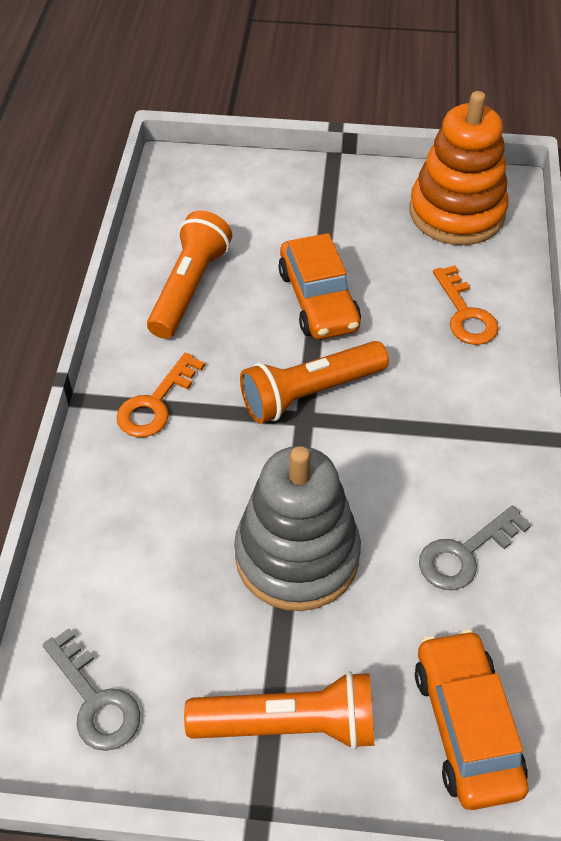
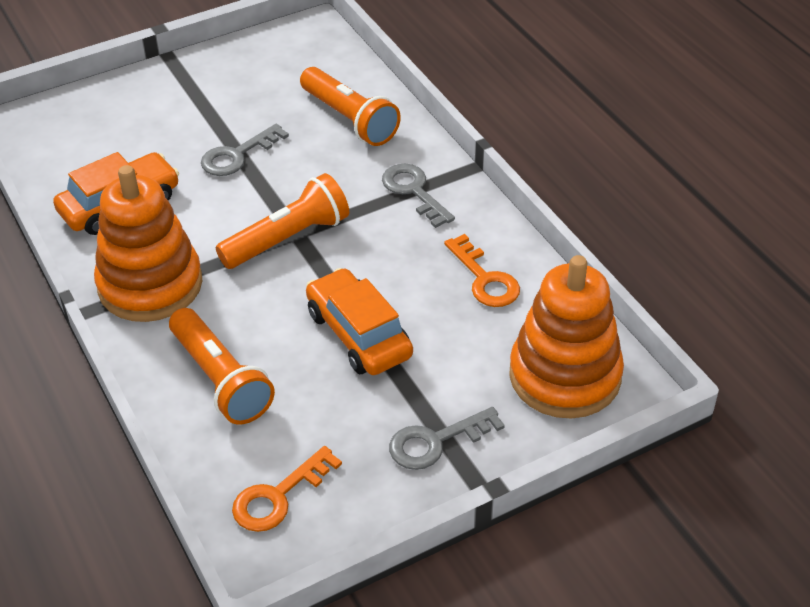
grey key: 2 -> 3
grey stacking toy: 1 -> 0
orange stacking toy: 1 -> 2

